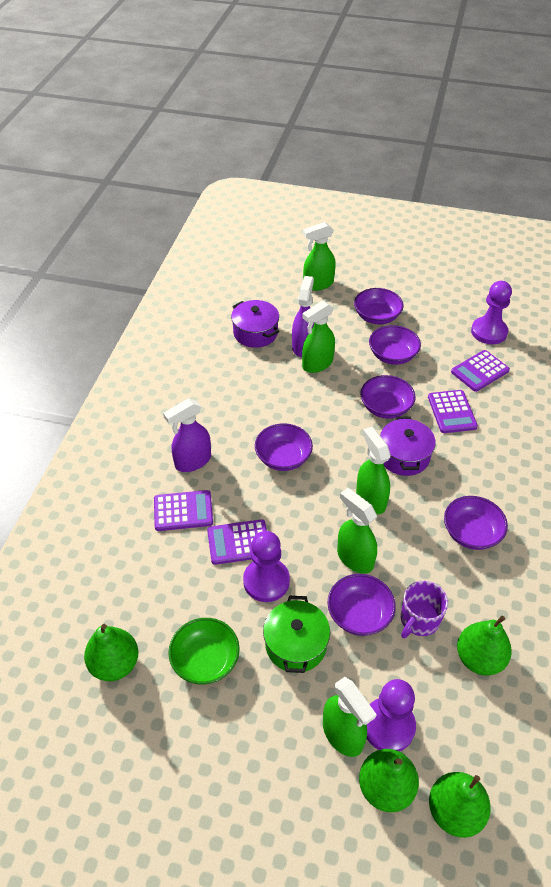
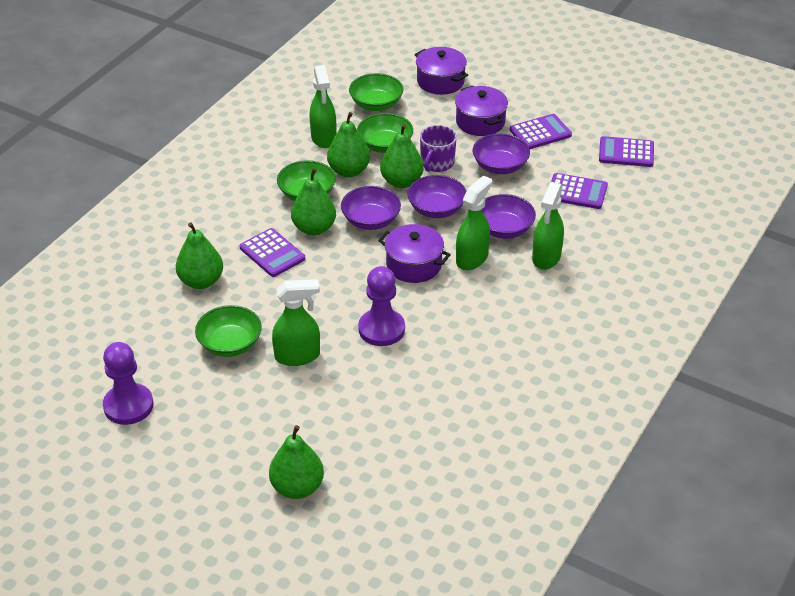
green bowl: 1 -> 4
green pear: 4 -> 5
green pot: 1 -> 0
green spray bottle: 5 -> 4
purple bowl: 6 -> 4
purple pawn: 3 -> 2
purple pot: 2 -> 3
purple spray bottle: 2 -> 0

